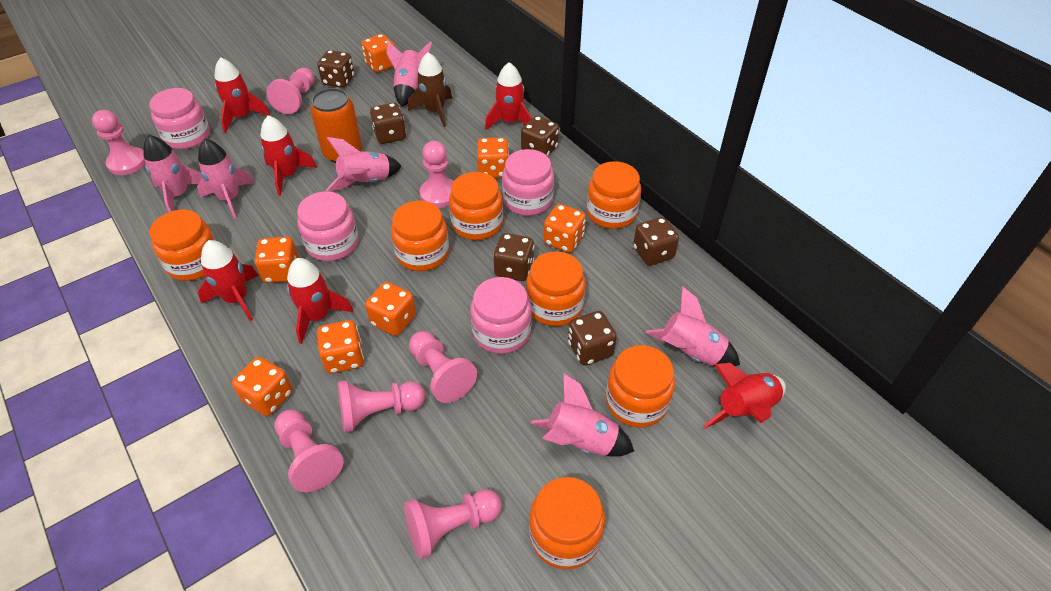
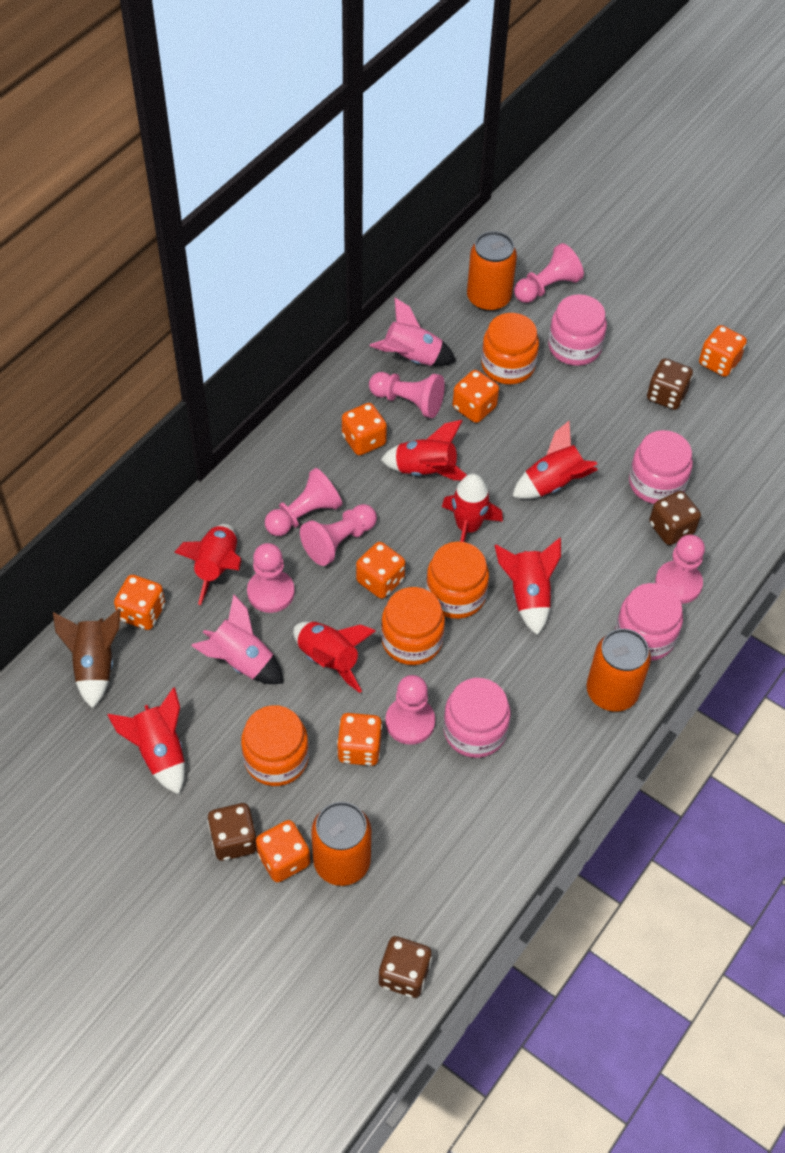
brown dice: 6 -> 4
orange can: 1 -> 3
orange jar: 7 -> 4
pink rocket: 6 -> 2
red rocket: 6 -> 7

